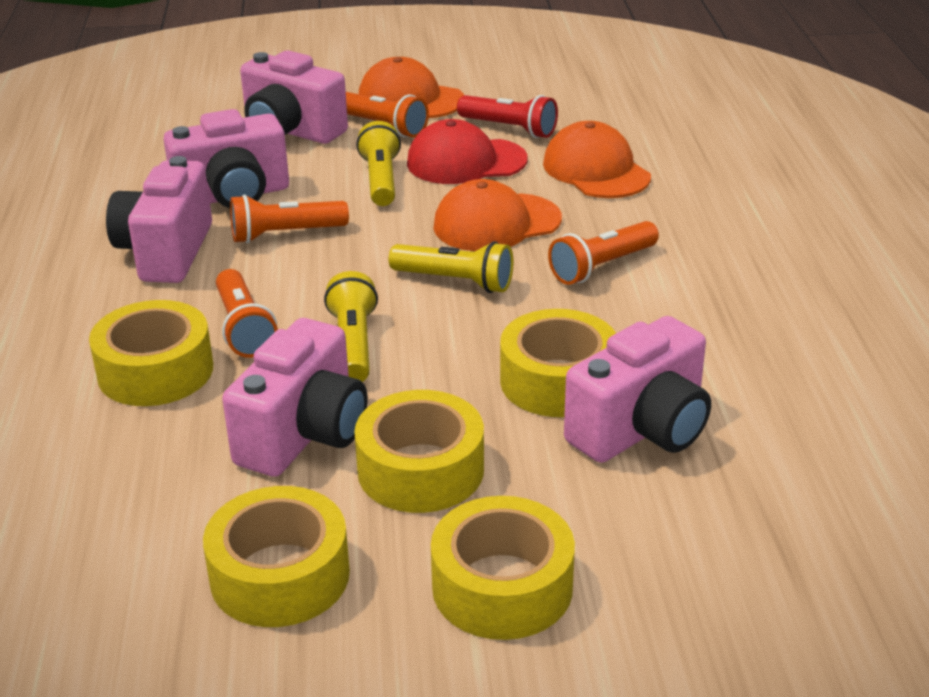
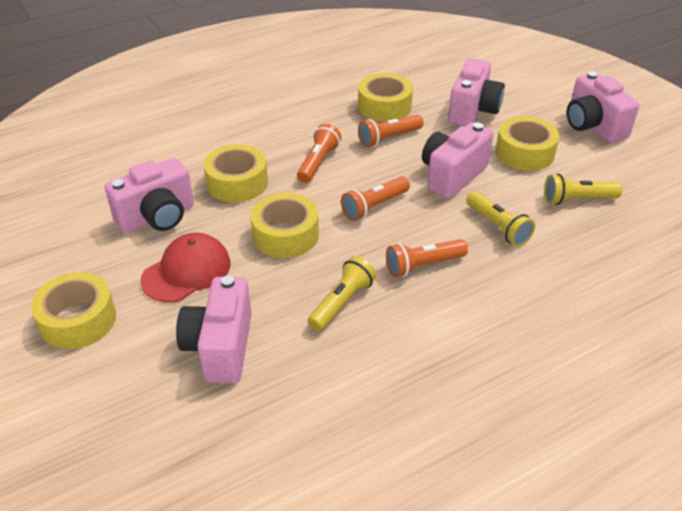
orange cap: 3 -> 0
red flashlight: 1 -> 0

